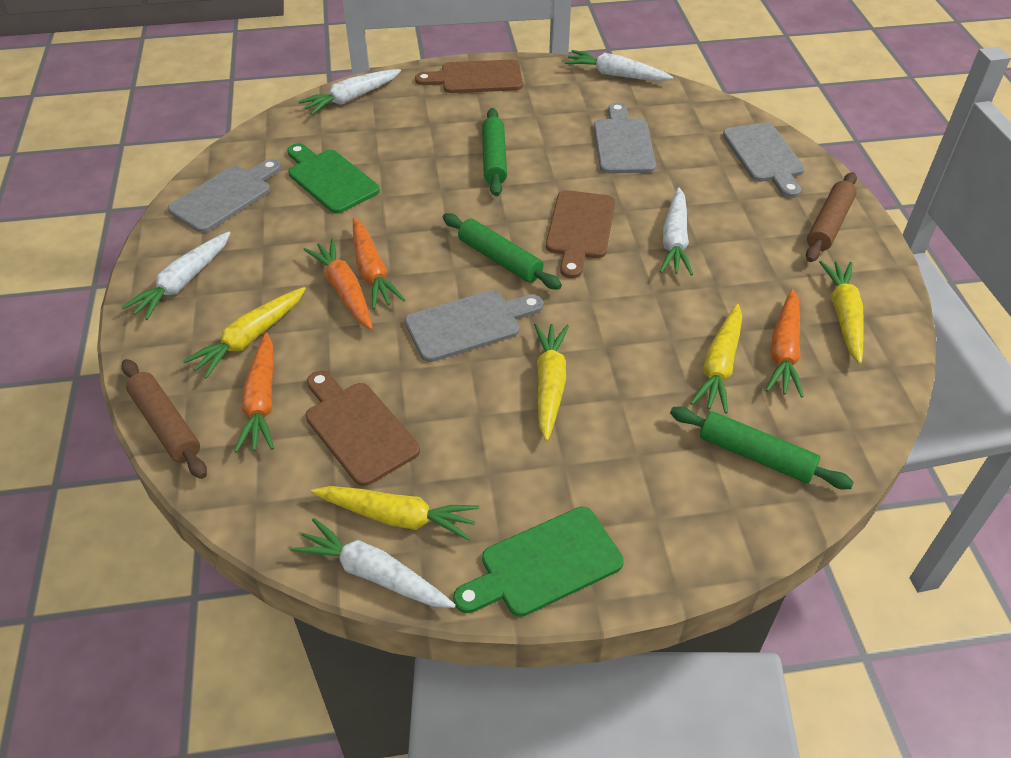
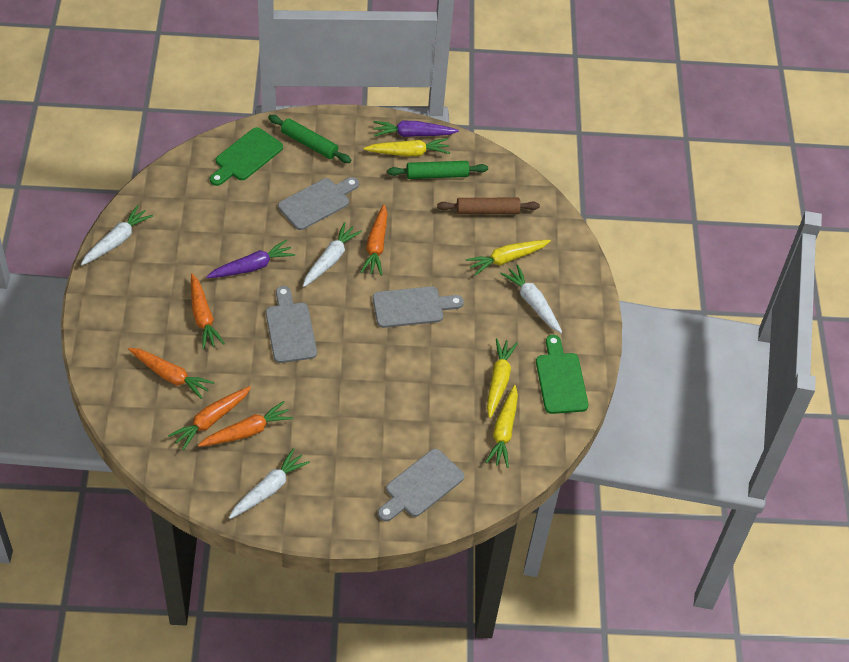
brown cutting board: 3 -> 0
brown rolling pin: 2 -> 1
green rolling pin: 3 -> 2
orange carrot: 4 -> 5
purple carrot: 0 -> 2
white carrot: 5 -> 4
yellow carrot: 5 -> 4

